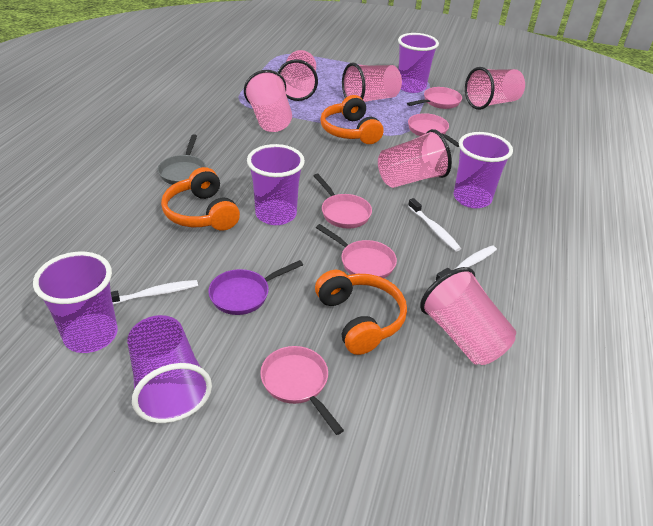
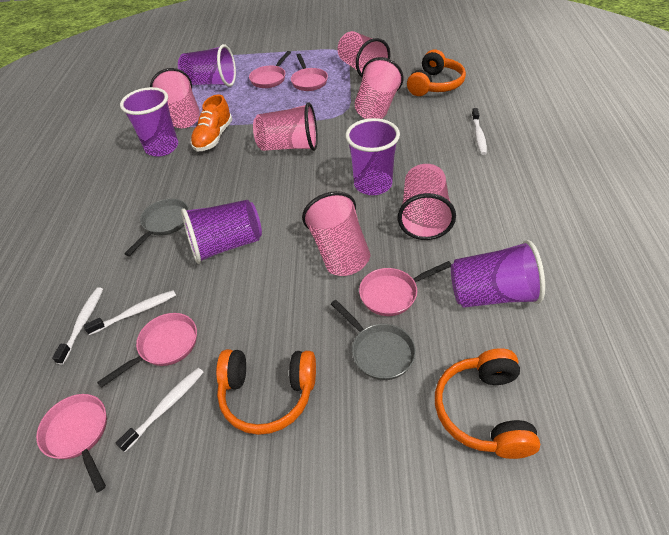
grey pan: 1 -> 2
orange shoe: 0 -> 1
purple pan: 1 -> 0
white toothbrush: 3 -> 4

